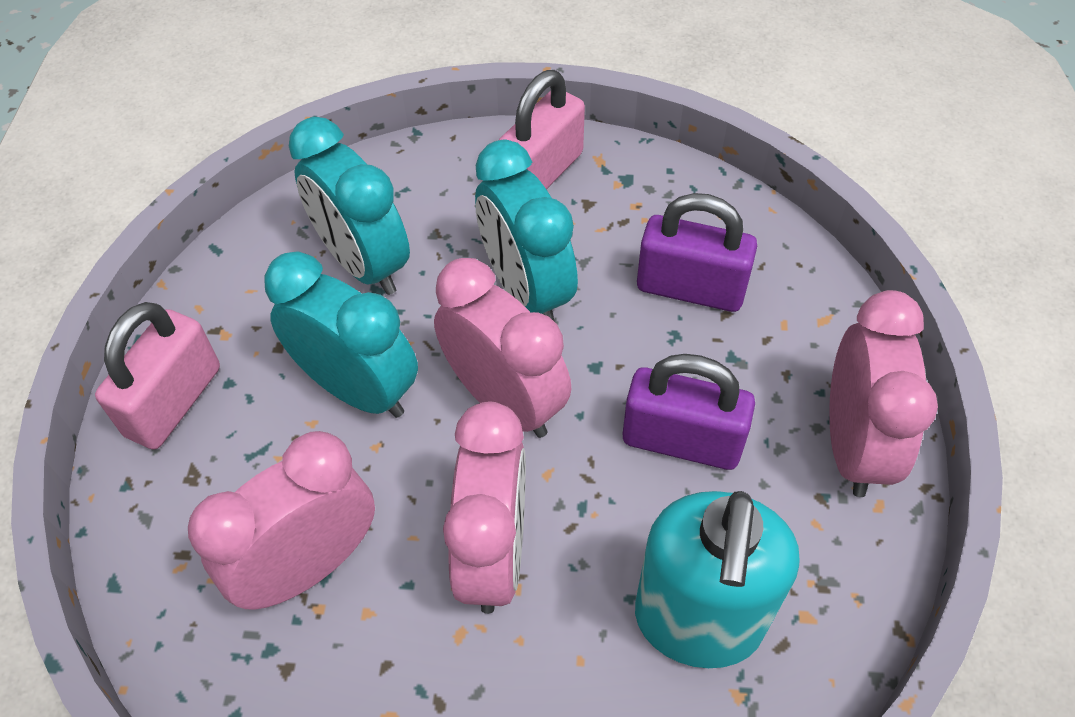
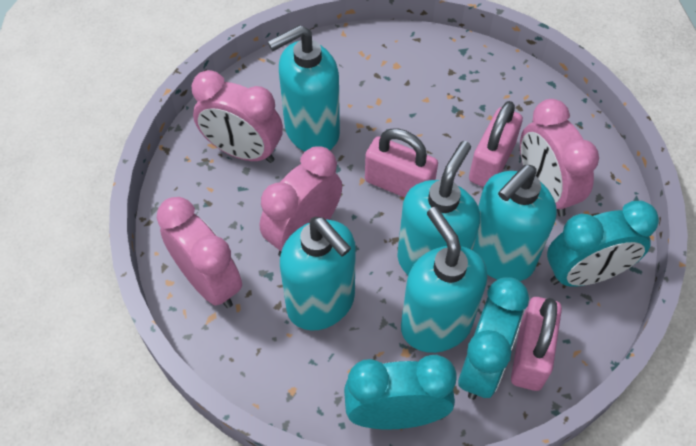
pink padlock: 2 -> 3
purple padlock: 2 -> 0
turquoise soap dispenser: 1 -> 5

